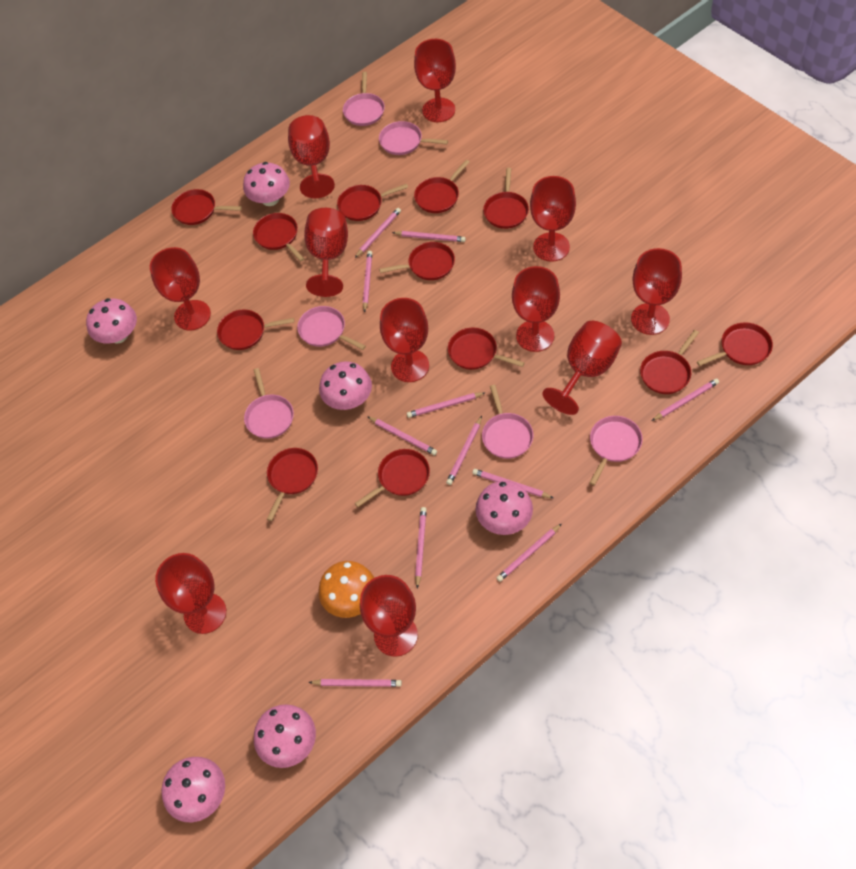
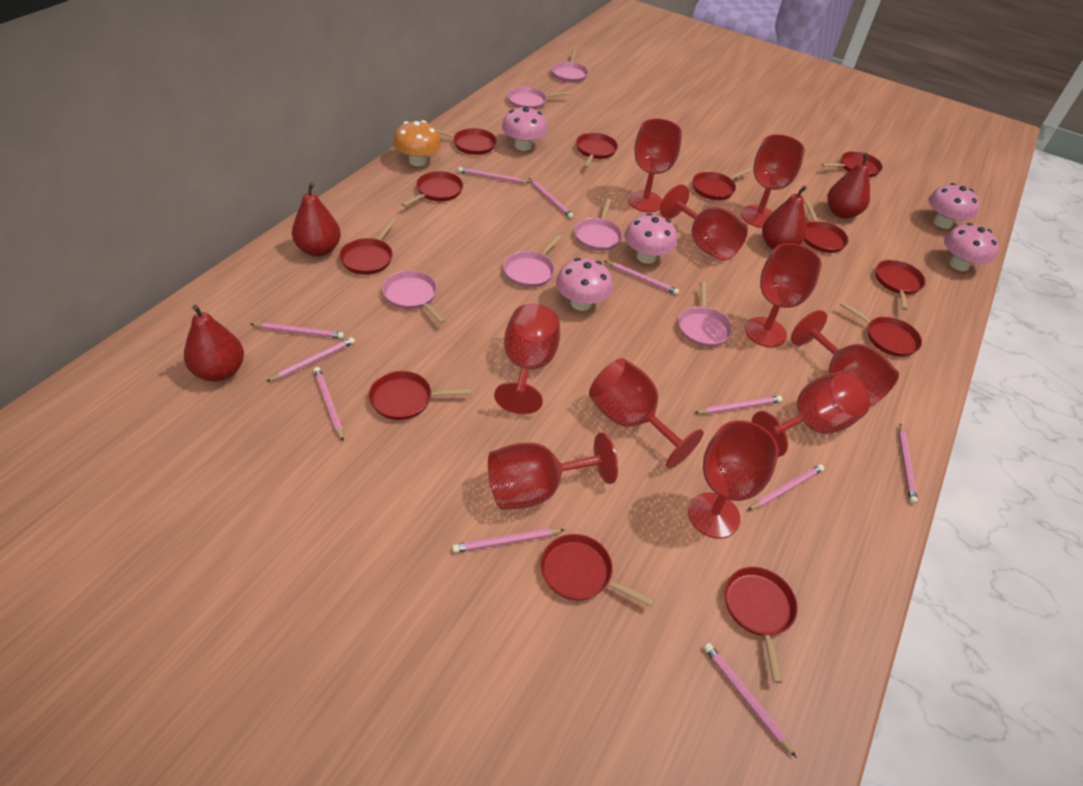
pink mushroom: 6 -> 5
red goblet: 11 -> 10
red pear: 0 -> 4

